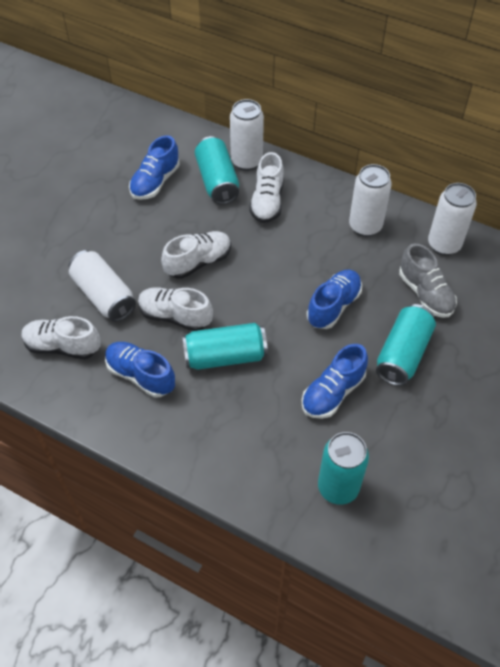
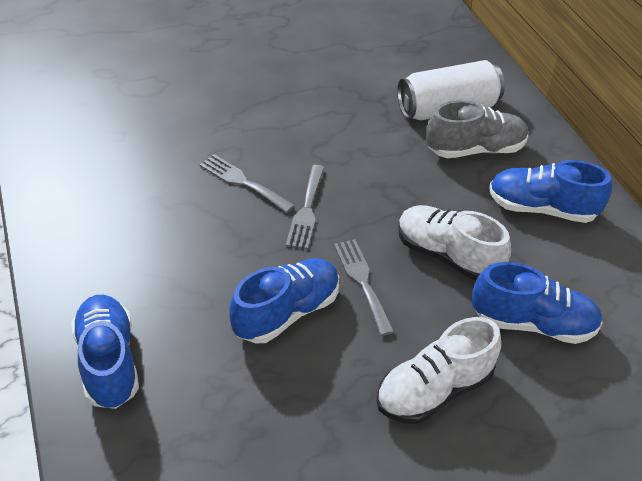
grey fork: 0 -> 3
turquoise can: 4 -> 0
white can: 4 -> 1
white shoe: 4 -> 2

